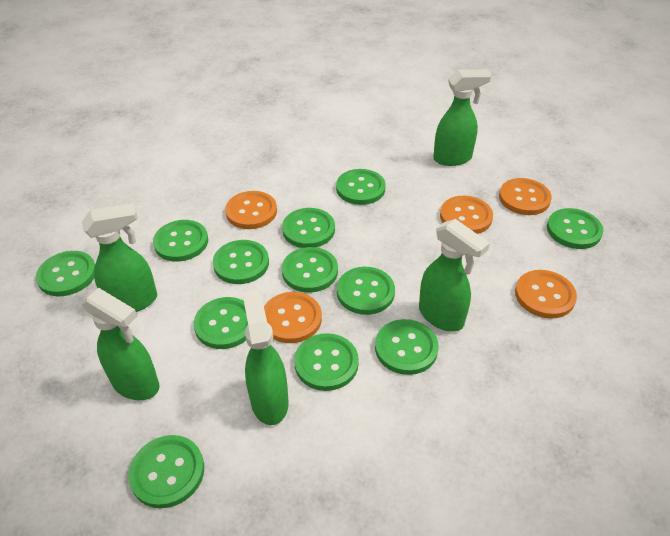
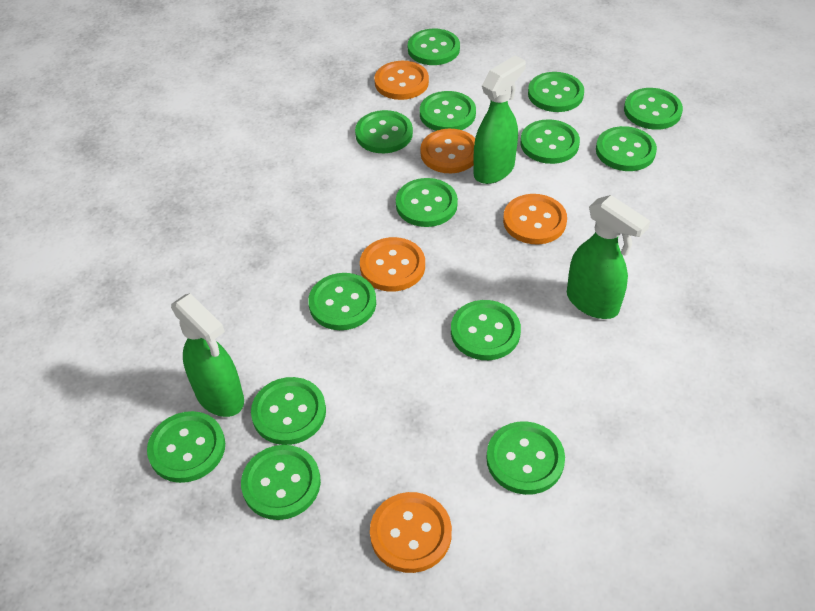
green button: 12 -> 14
green spray bottle: 5 -> 3

